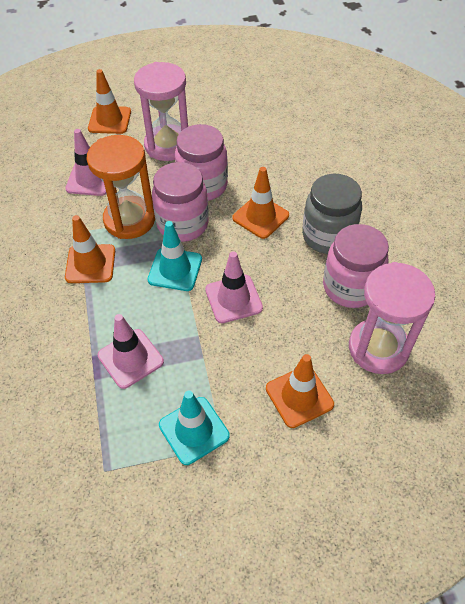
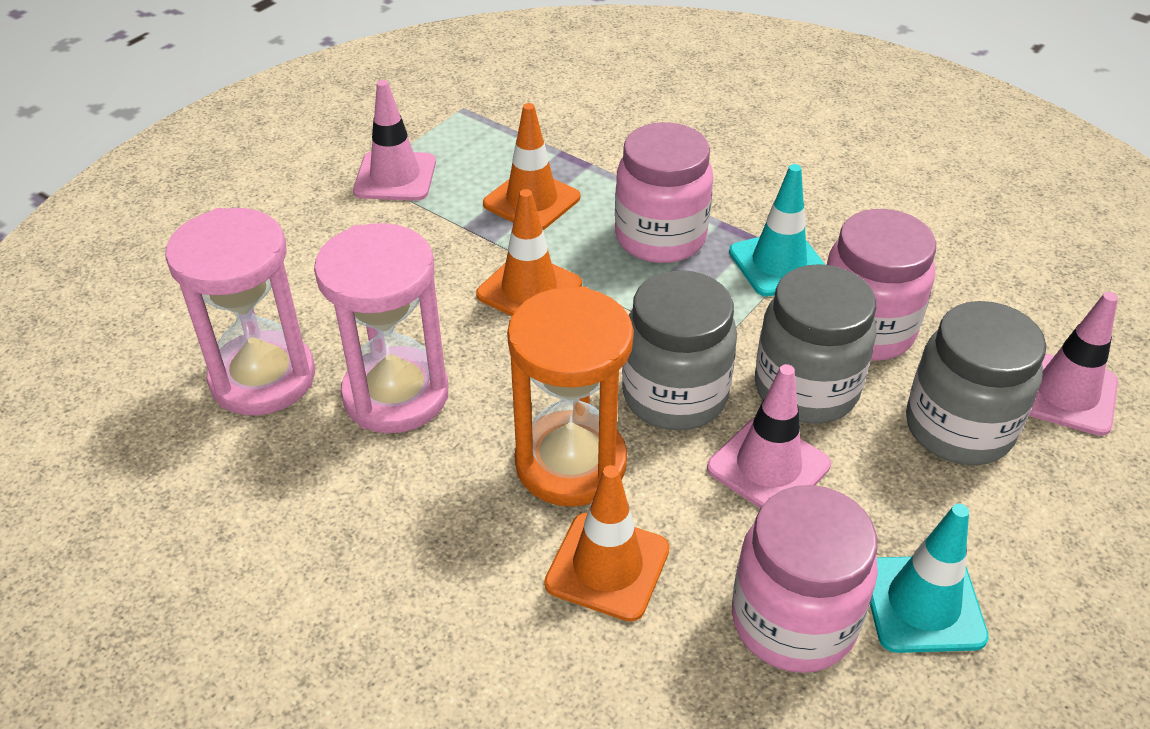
grey jar: 1 -> 3
orange traffic cone: 4 -> 3

